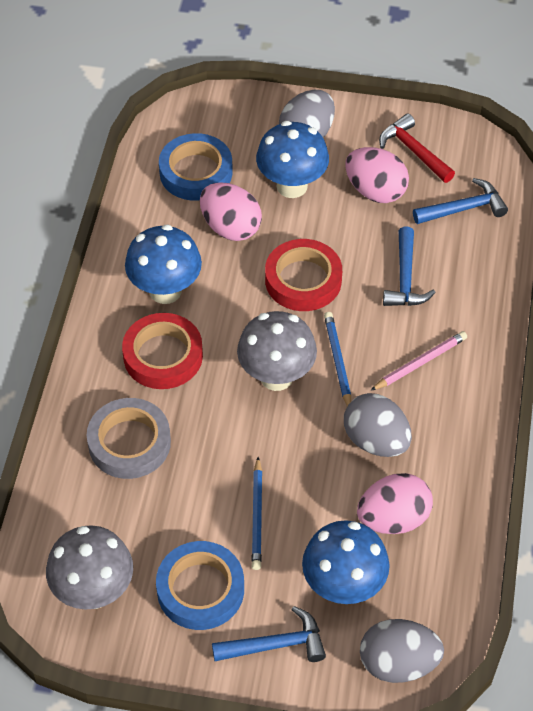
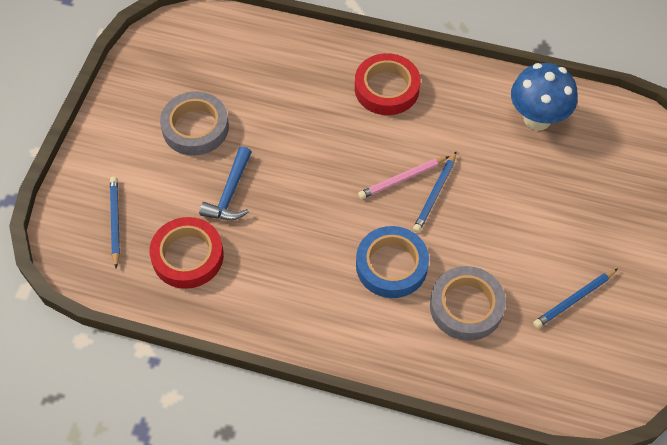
blue hammer: 3 -> 1
blue mushroom: 3 -> 1
blue pencil: 2 -> 3
blue tape: 2 -> 1
grey egg: 3 -> 0
grey mushroom: 2 -> 0
grey tape: 1 -> 2
pink egg: 3 -> 0
red hammer: 1 -> 0

